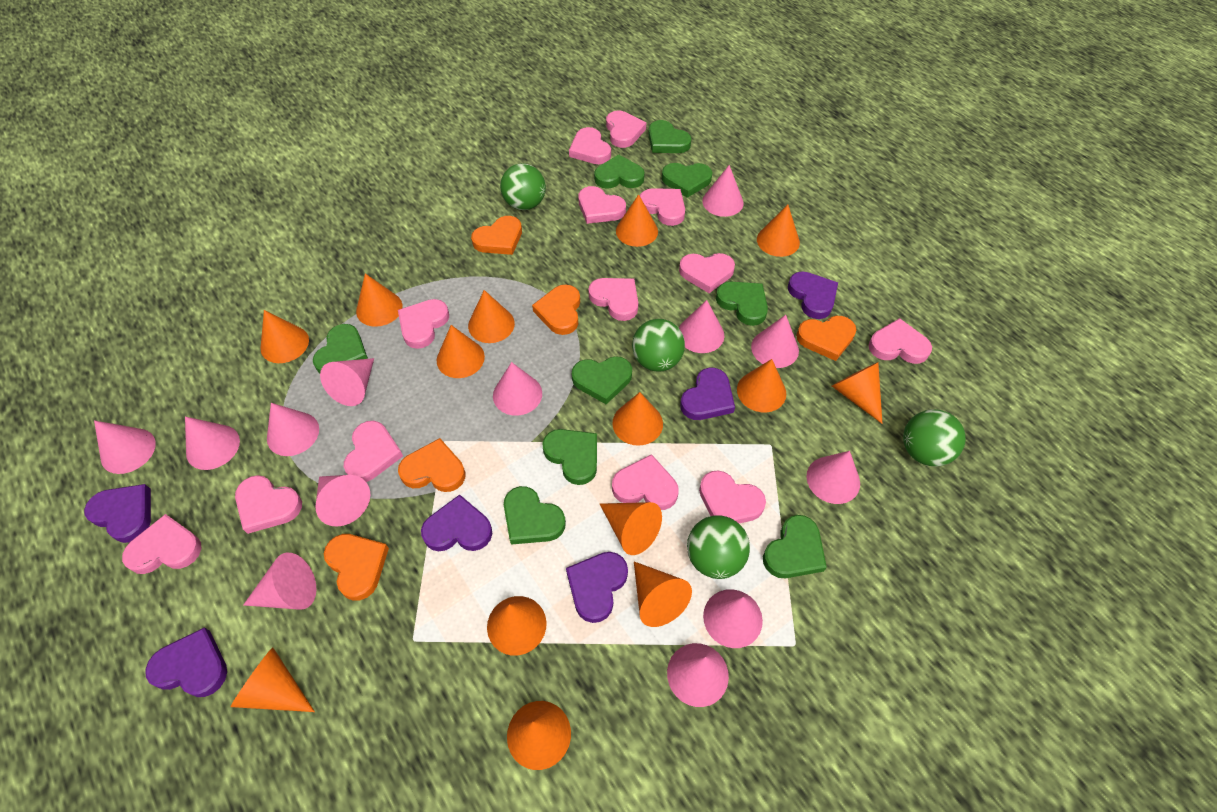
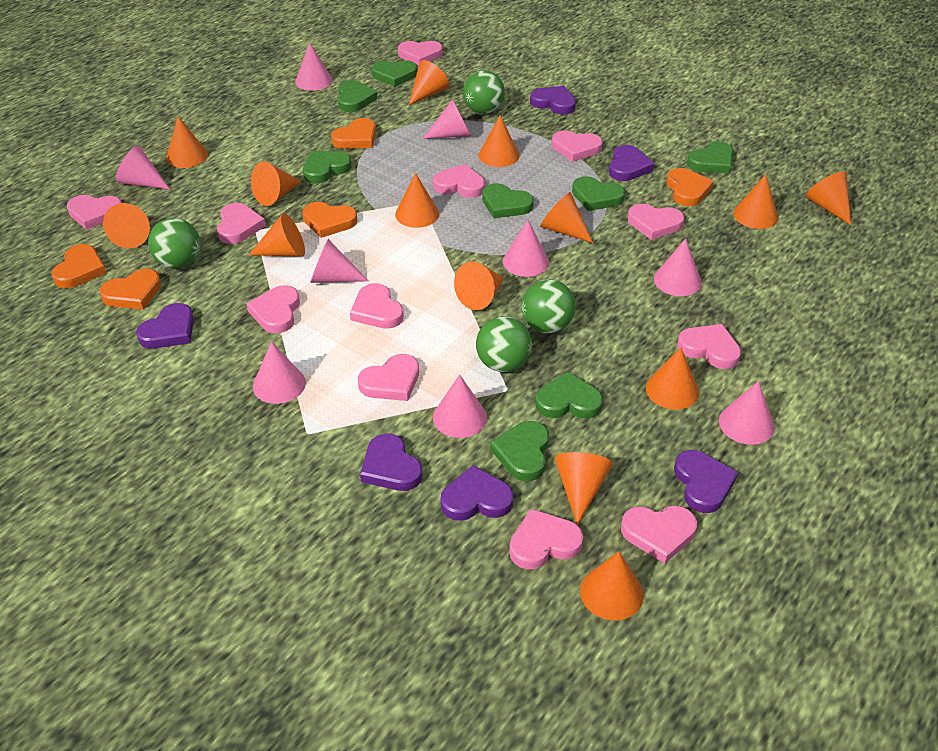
green heart: 9 -> 8
pink cone: 13 -> 9
pink heart: 13 -> 12

